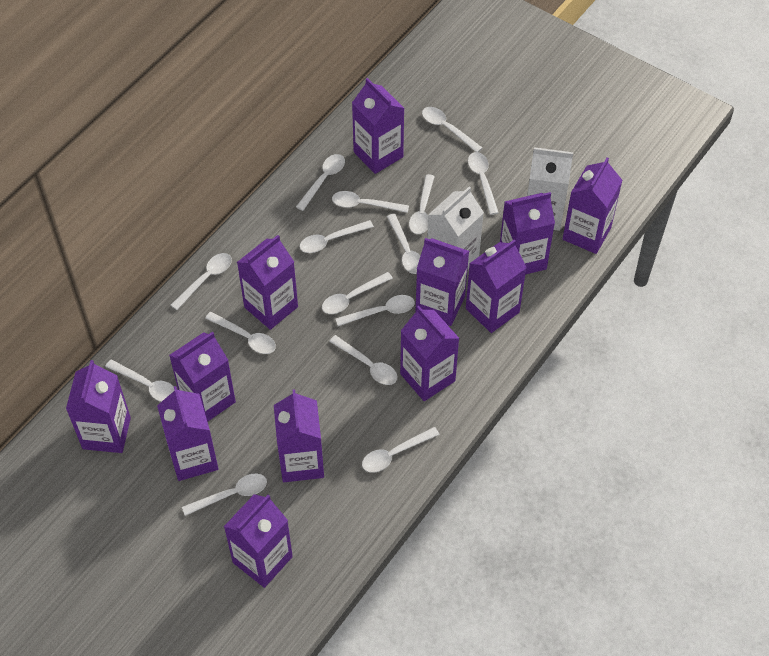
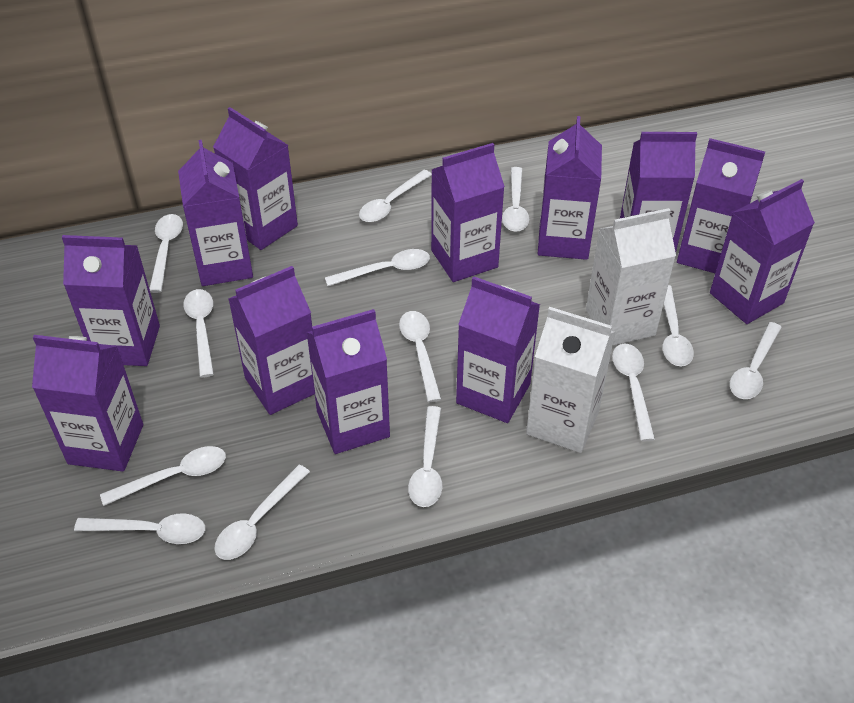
white spoon: 15 -> 13

